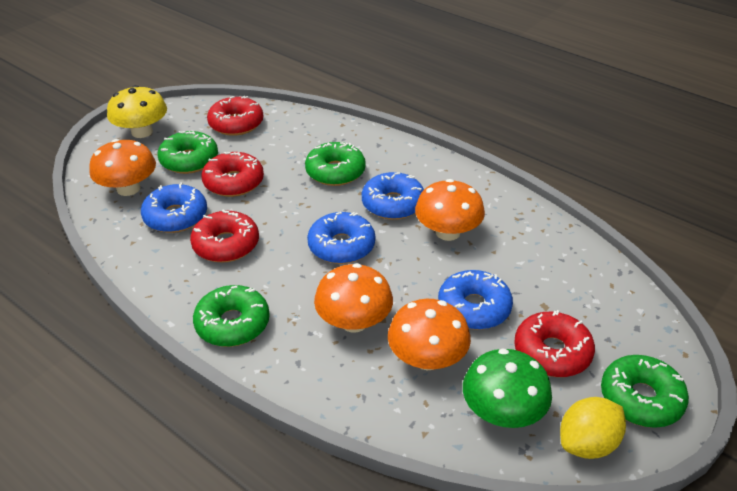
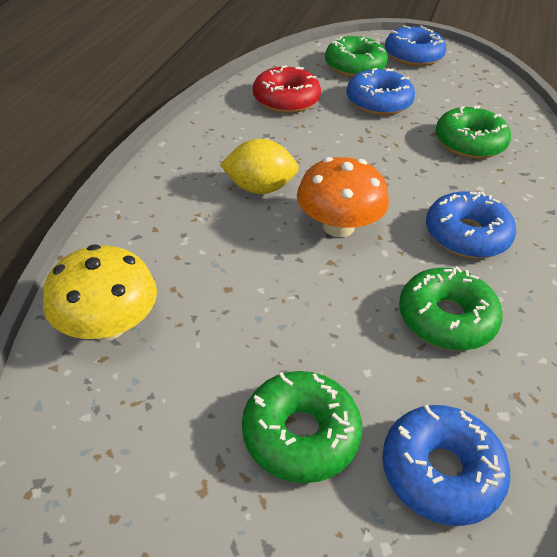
green mushroom: 1 -> 0
orange mushroom: 4 -> 1
red donut: 4 -> 1

